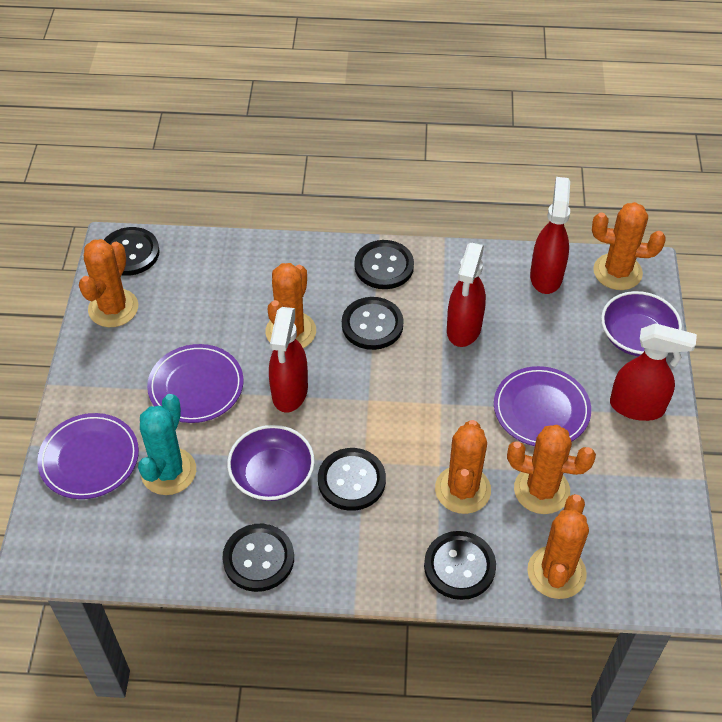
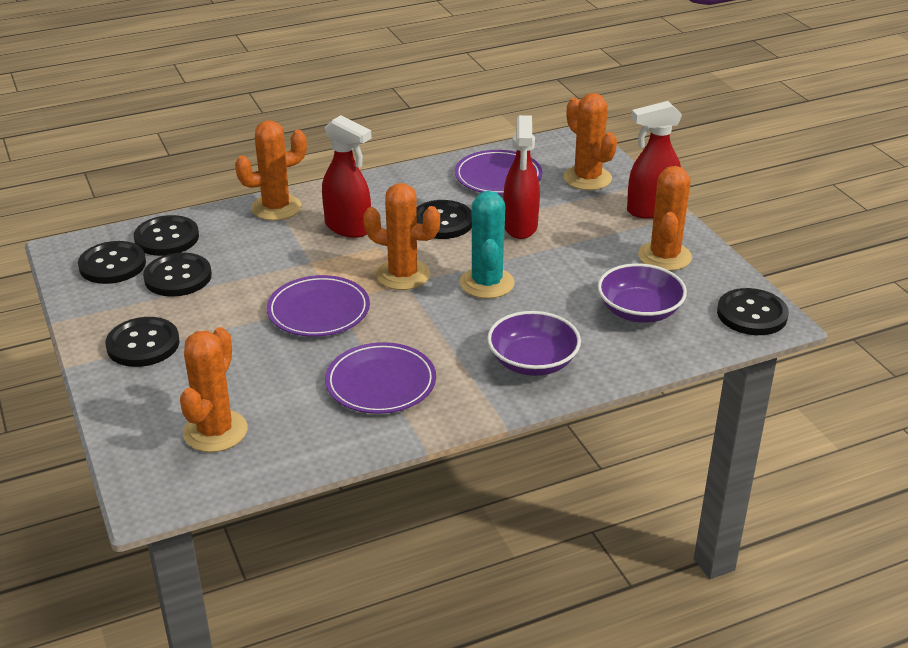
orange cactus: 6 -> 5
red spray bottle: 4 -> 3

